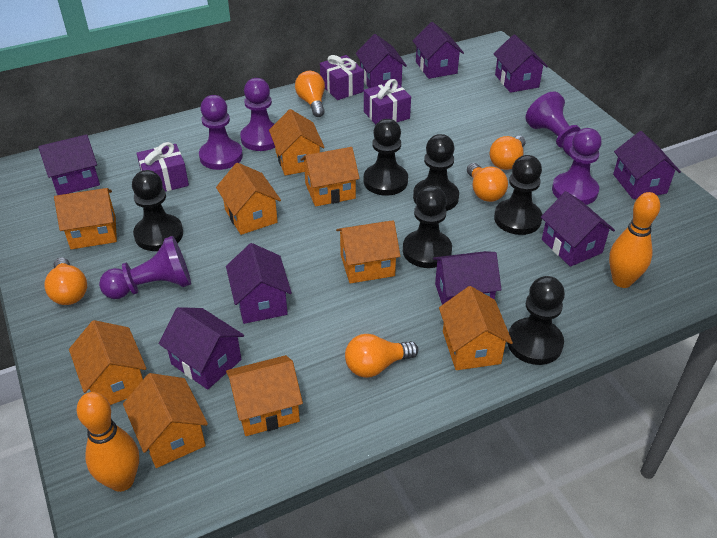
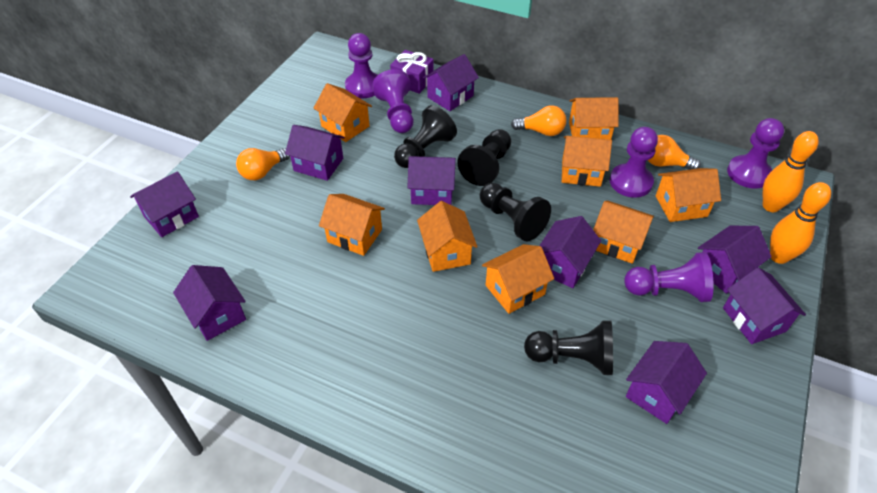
black pawn: 6 -> 4
orange house: 9 -> 8
orange light bulb: 5 -> 3
purple gift: 3 -> 1

